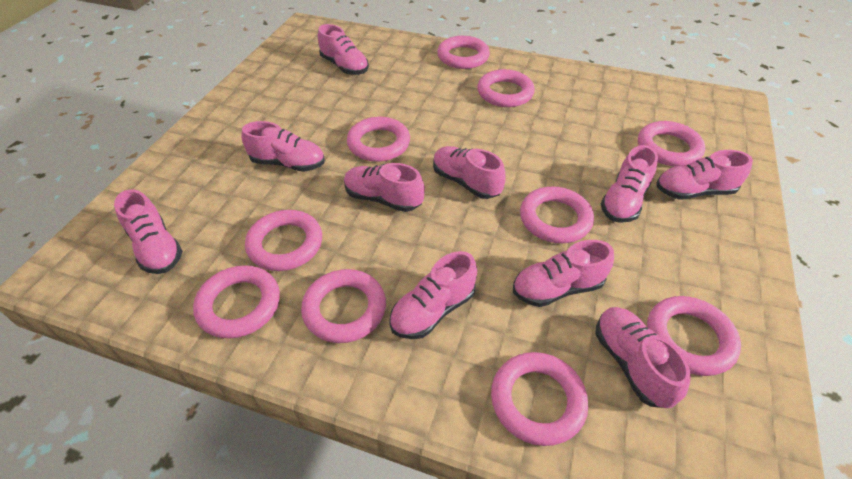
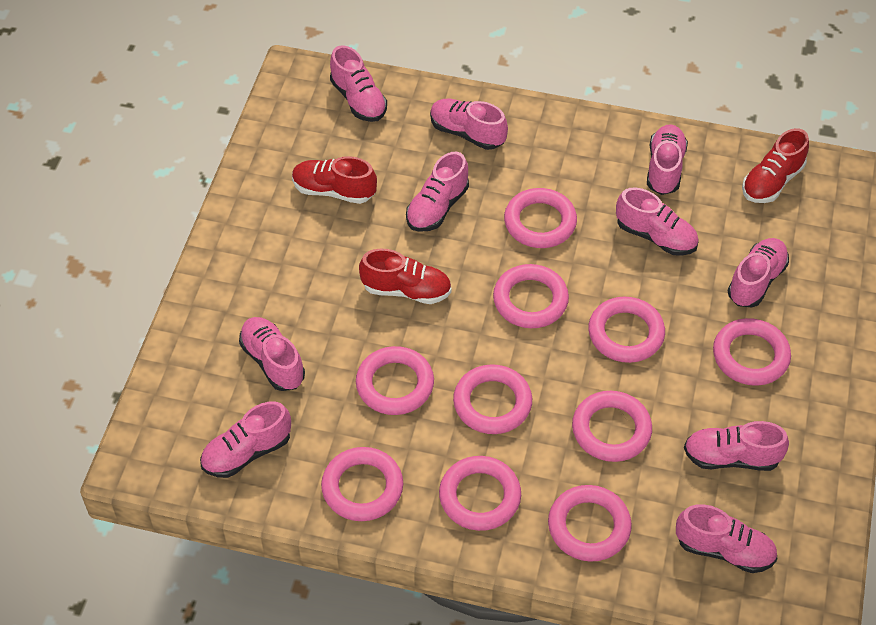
red shoe: 0 -> 3

